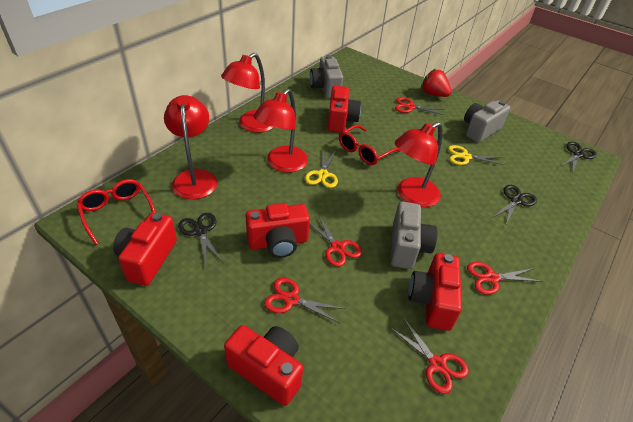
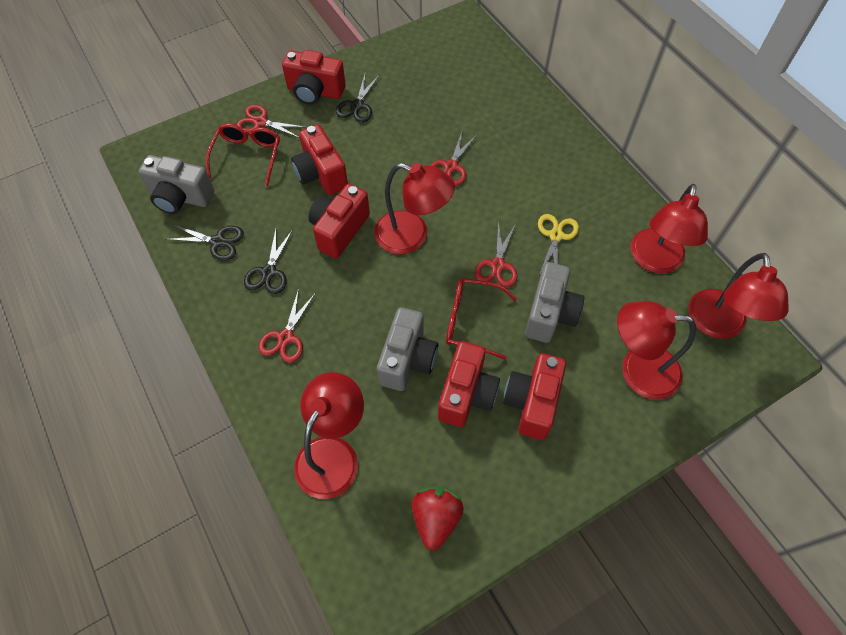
red lamp: 4 -> 5
red scissors: 5 -> 4
yellow scissors: 2 -> 1

